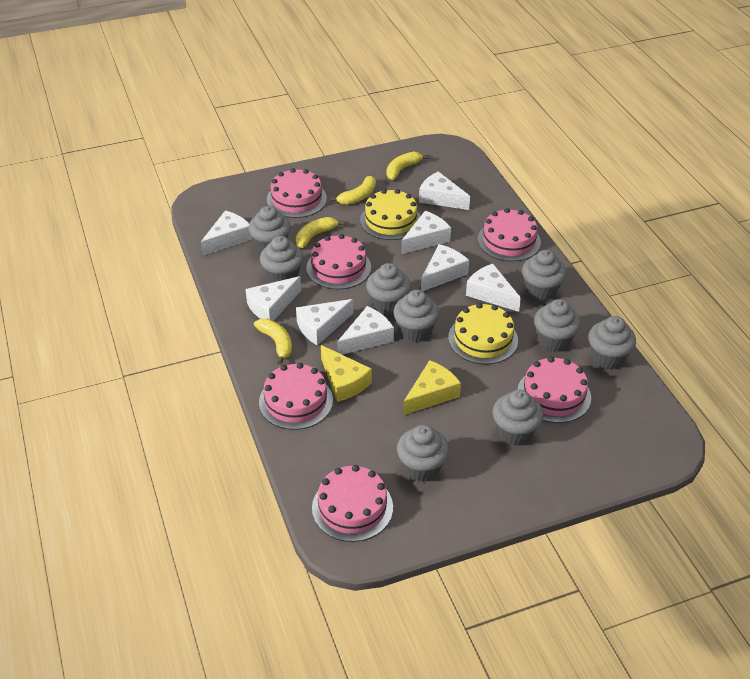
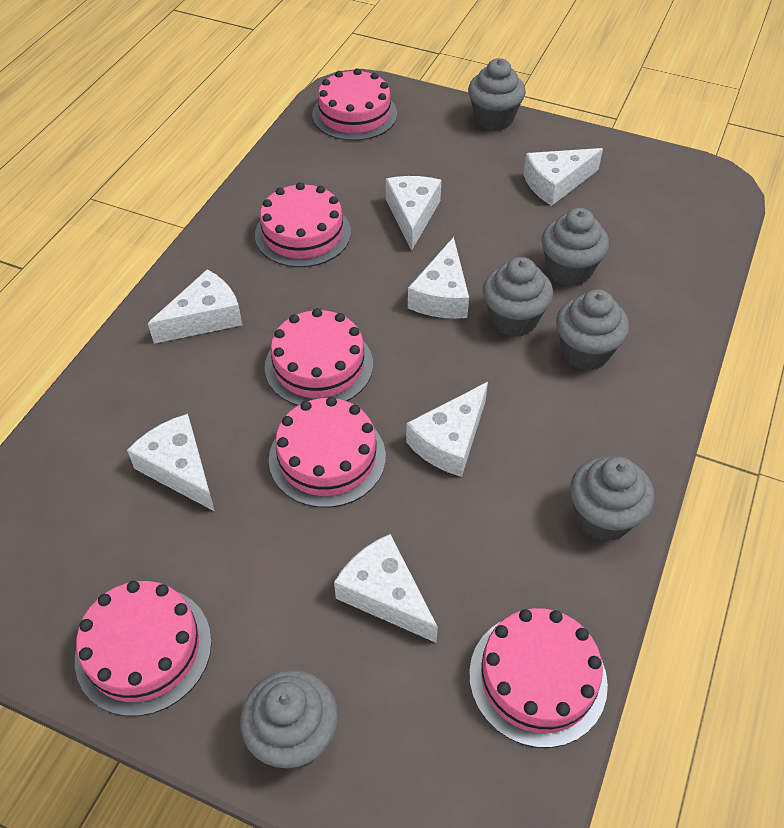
grey cupcake: 9 -> 6
white cheese: 8 -> 7
yellow banana: 4 -> 0
yellow cake: 2 -> 0
yellow cheese: 2 -> 0

